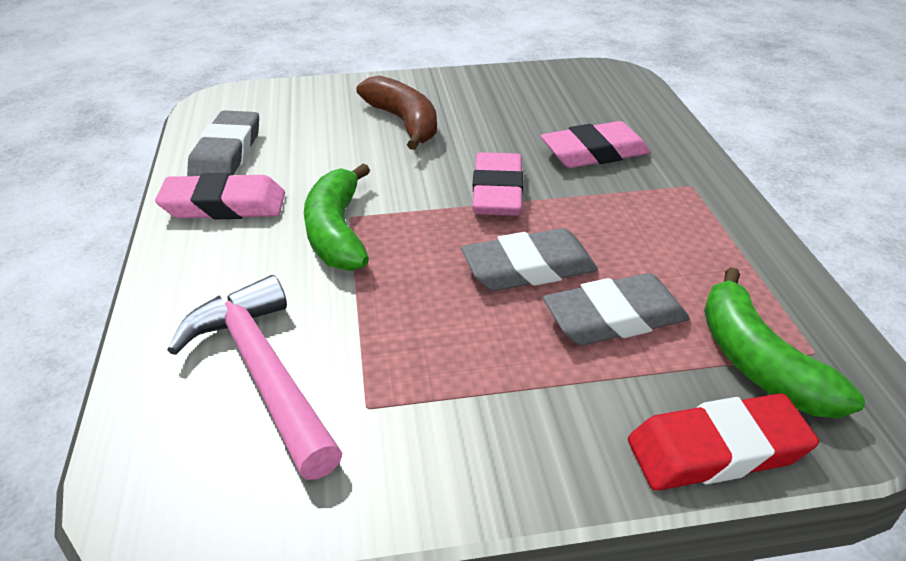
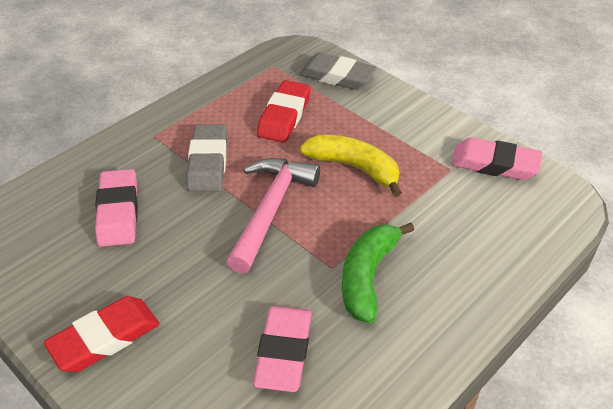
brown banana: 1 -> 0
green banana: 2 -> 1
grey eraser: 3 -> 2
red eraser: 1 -> 2
yellow banana: 0 -> 1

